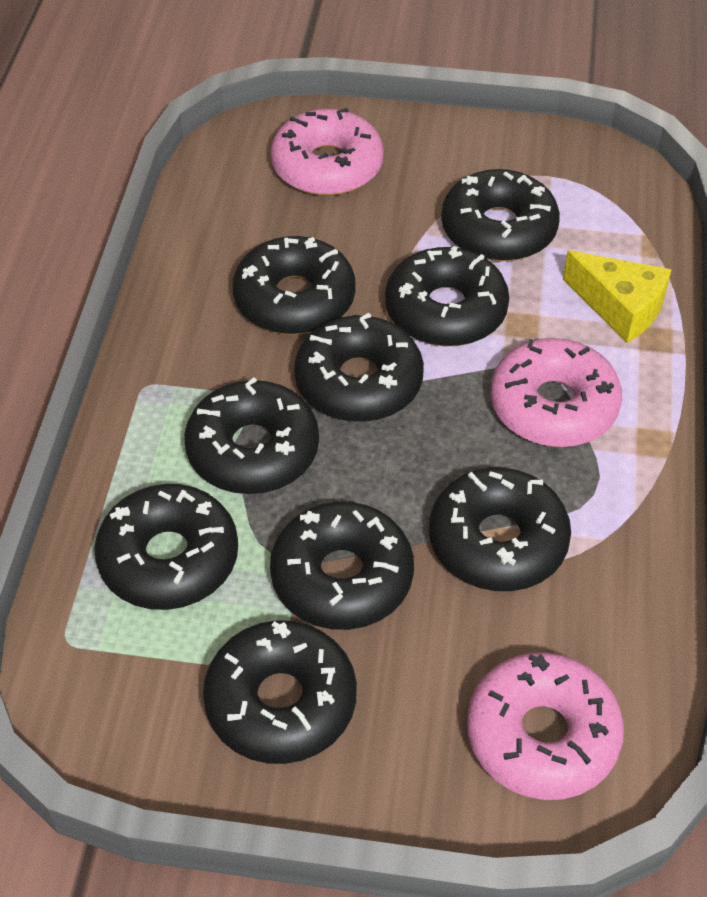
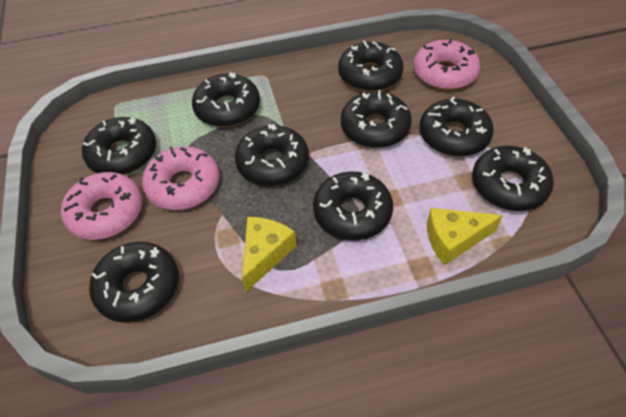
yellow cheese: 1 -> 2

